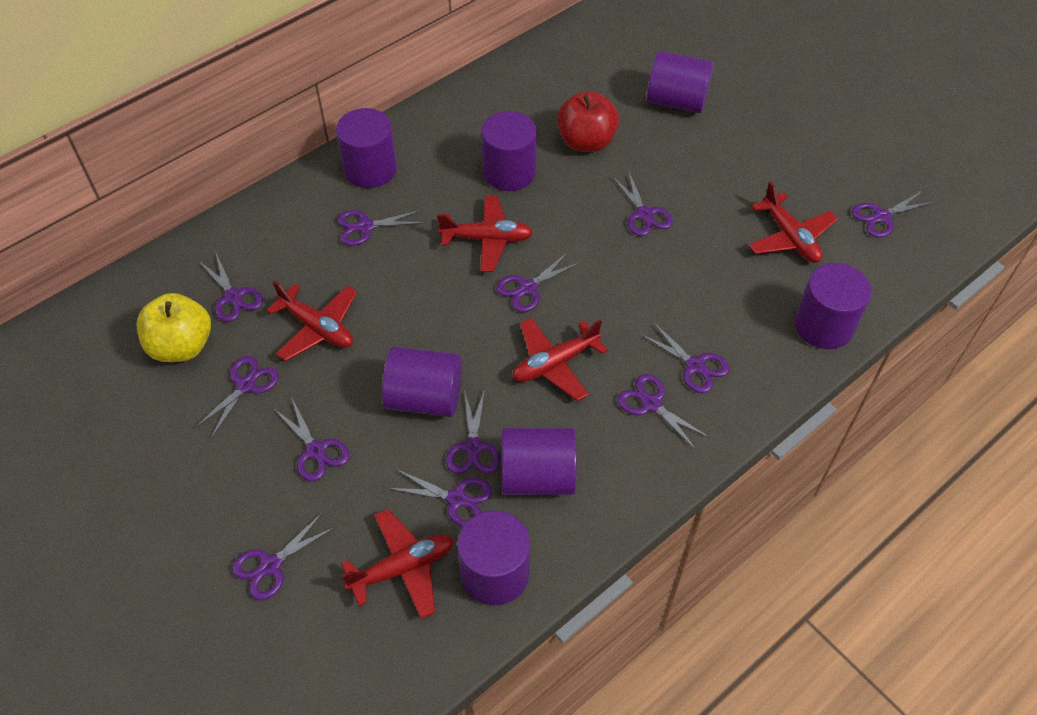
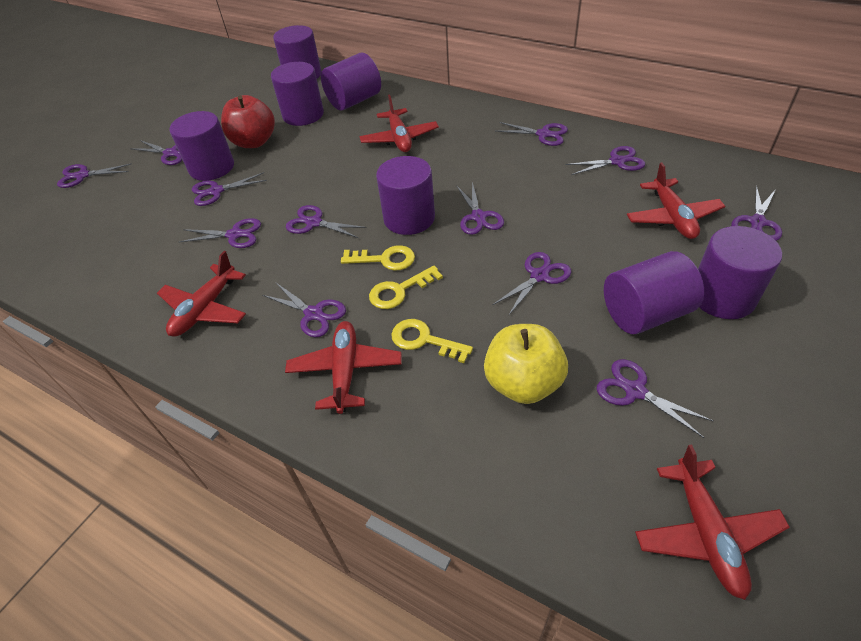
yellow key: 0 -> 3

